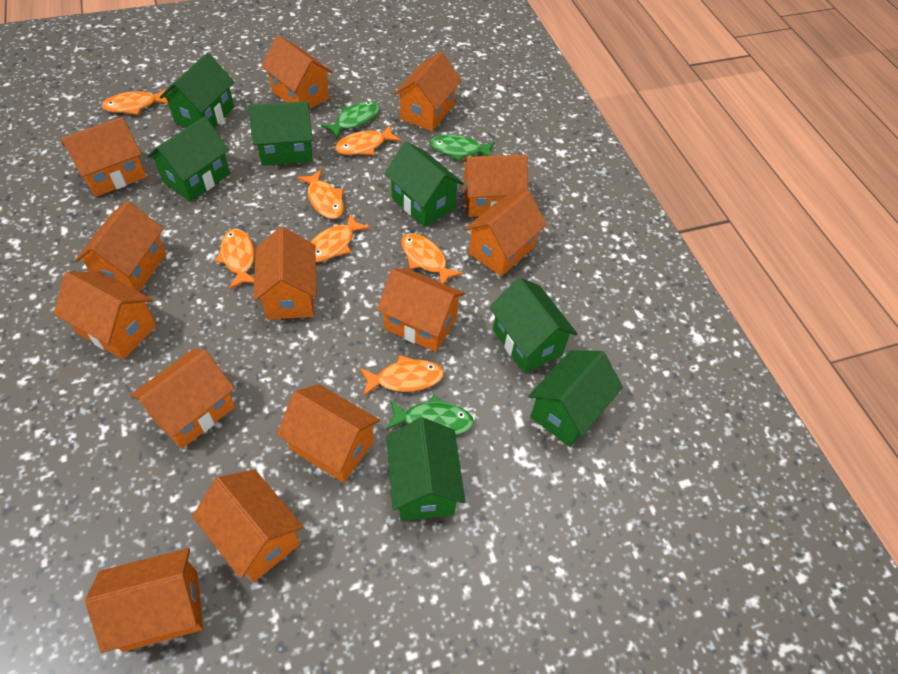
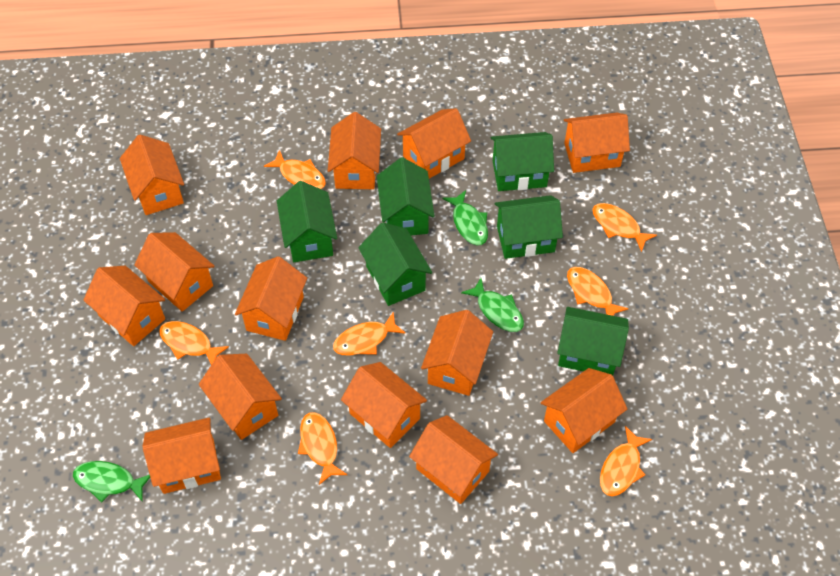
green house: 7 -> 6

